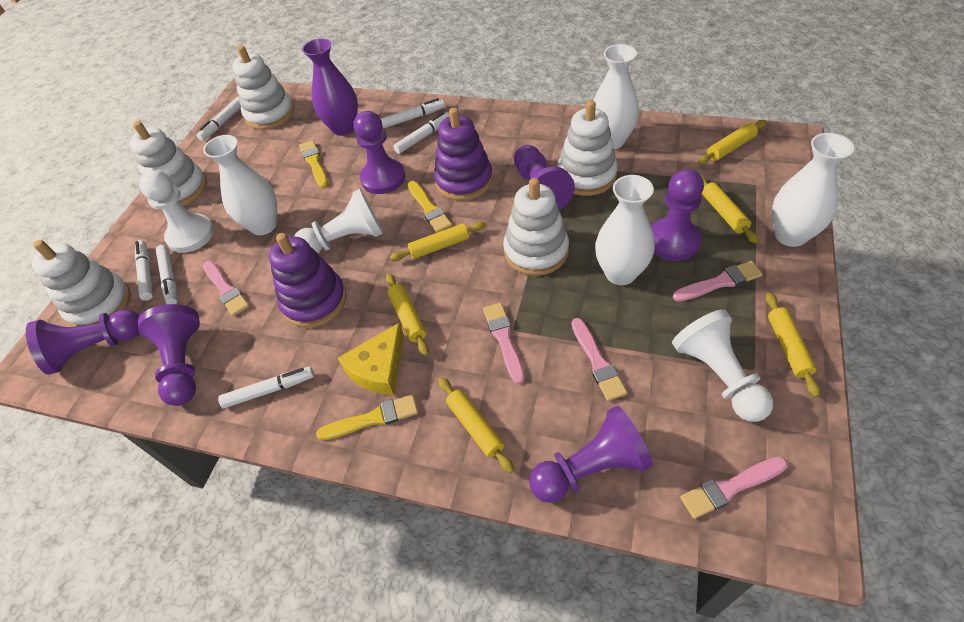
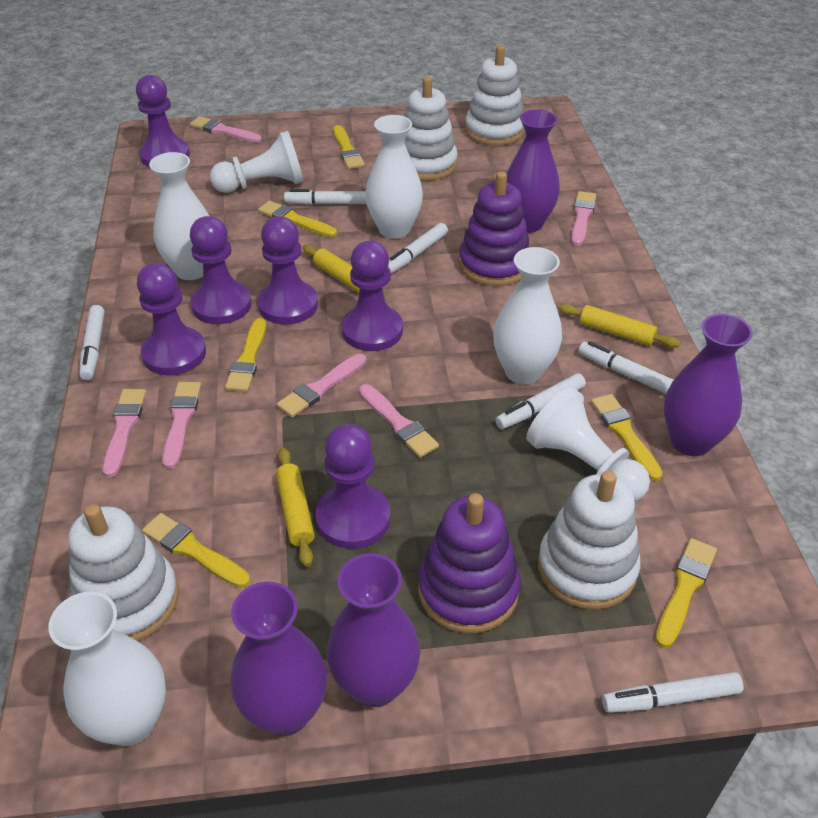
pink brush: 5 -> 6
purple vase: 1 -> 4
white pawn: 3 -> 2
white stacking toy: 5 -> 4
yellow brush: 3 -> 6
yellow cheese: 1 -> 0
yellow rolling pin: 6 -> 3

